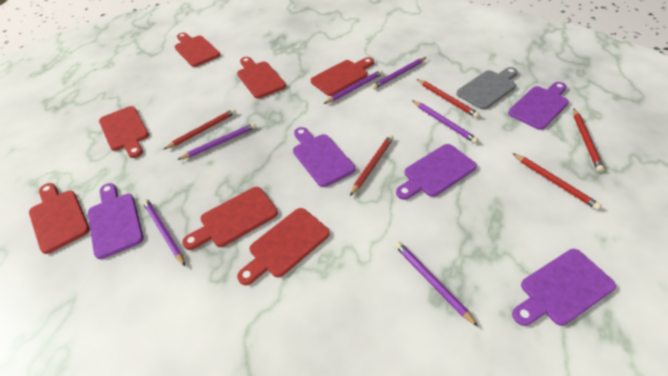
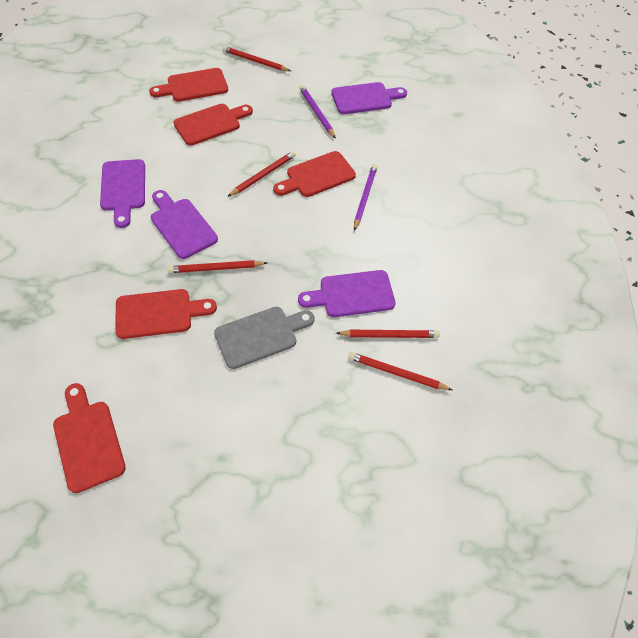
purple cutting board: 5 -> 4
purple pencil: 6 -> 2
red cutting board: 7 -> 5

